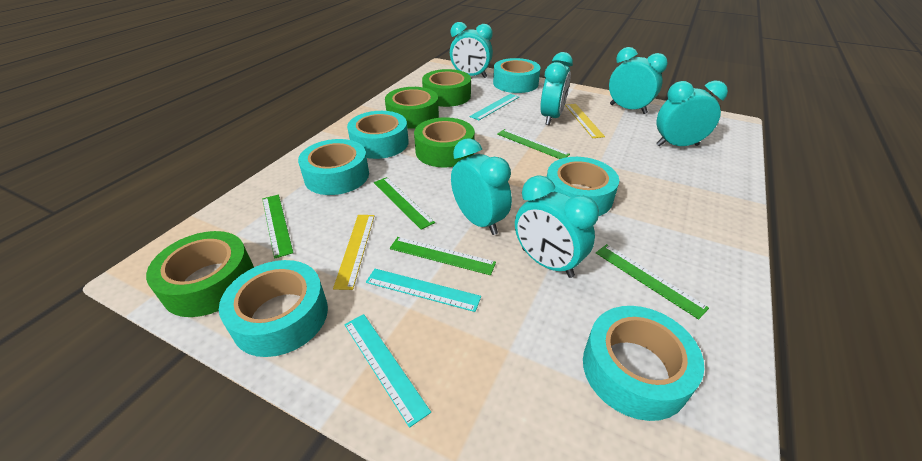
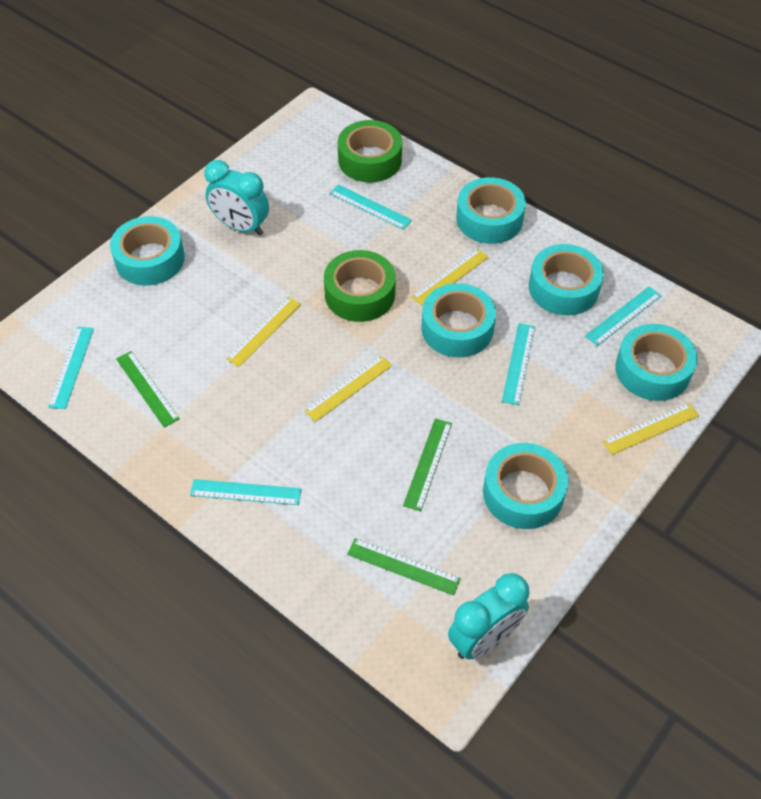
green ruler: 5 -> 3
green tape: 4 -> 2
turquoise clock: 6 -> 2
turquoise ruler: 3 -> 5
yellow ruler: 2 -> 4

